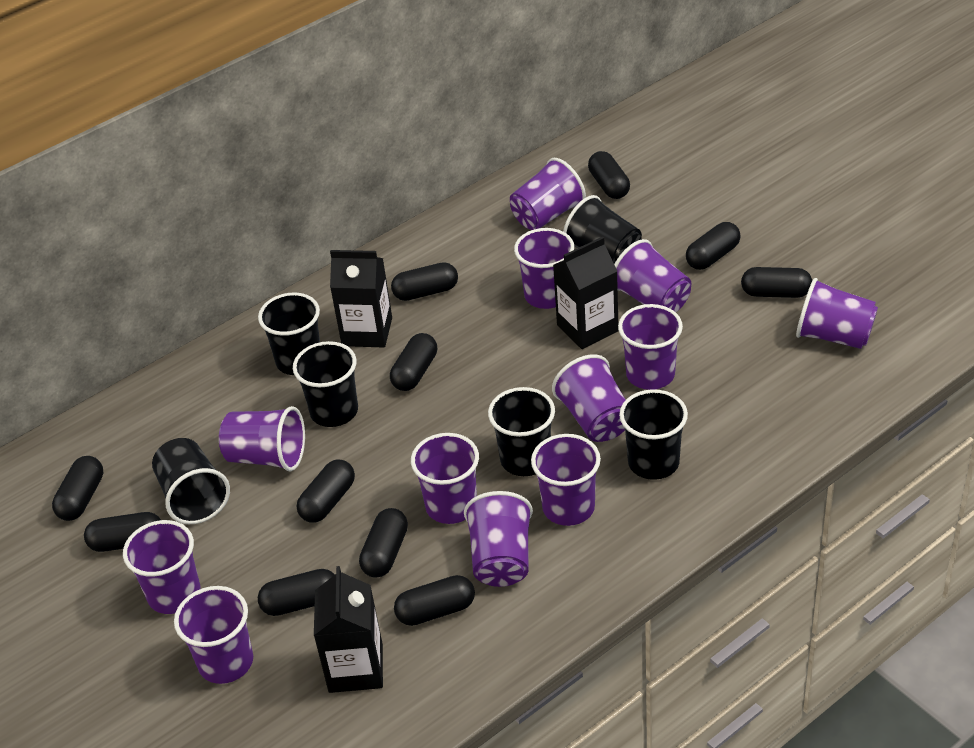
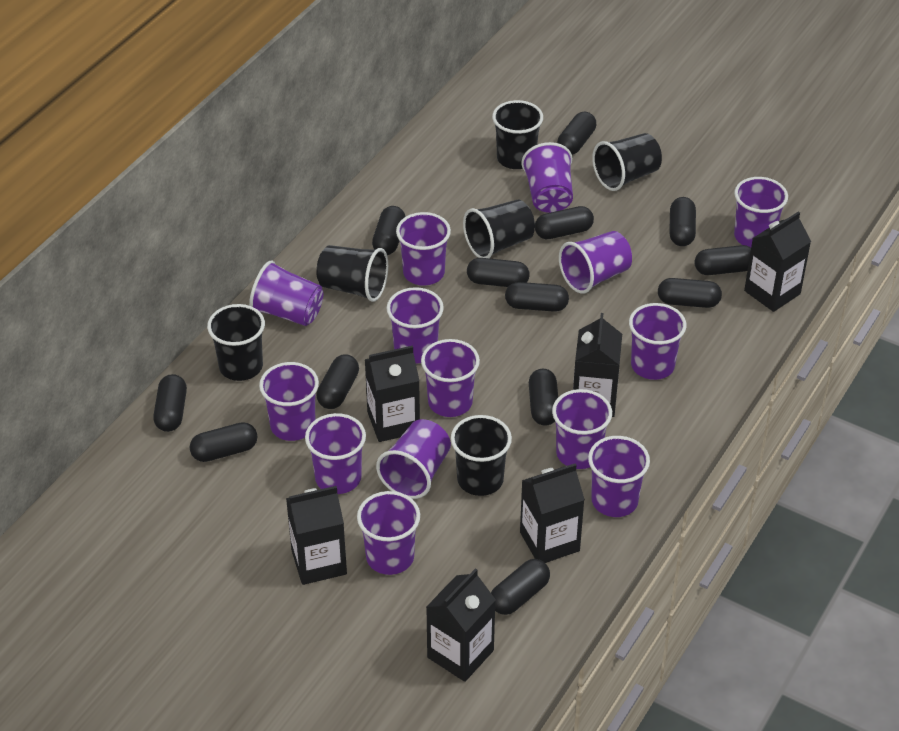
black capsule: 11 -> 13
black carton: 3 -> 6
purple cup: 12 -> 14

